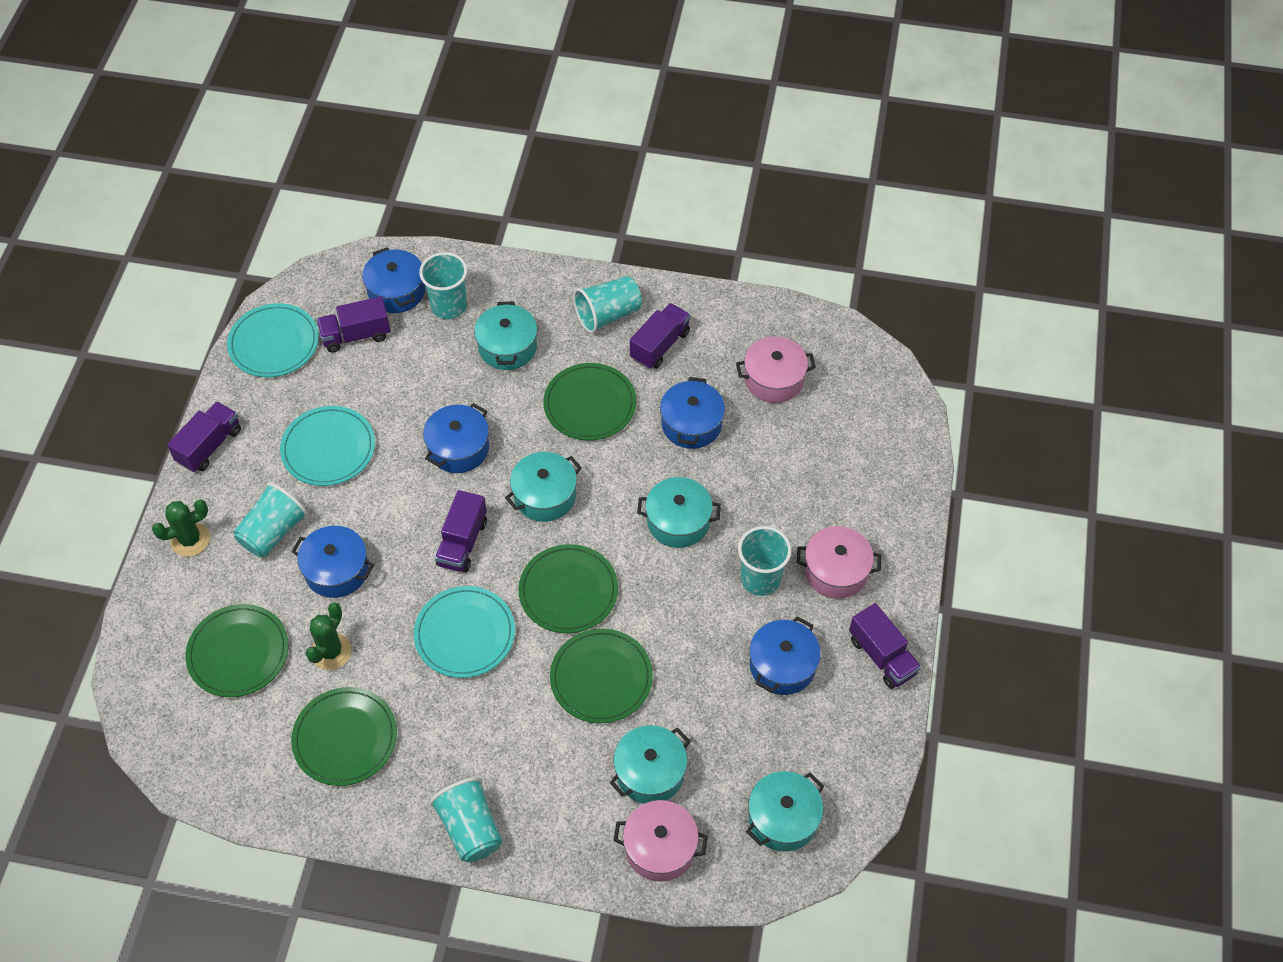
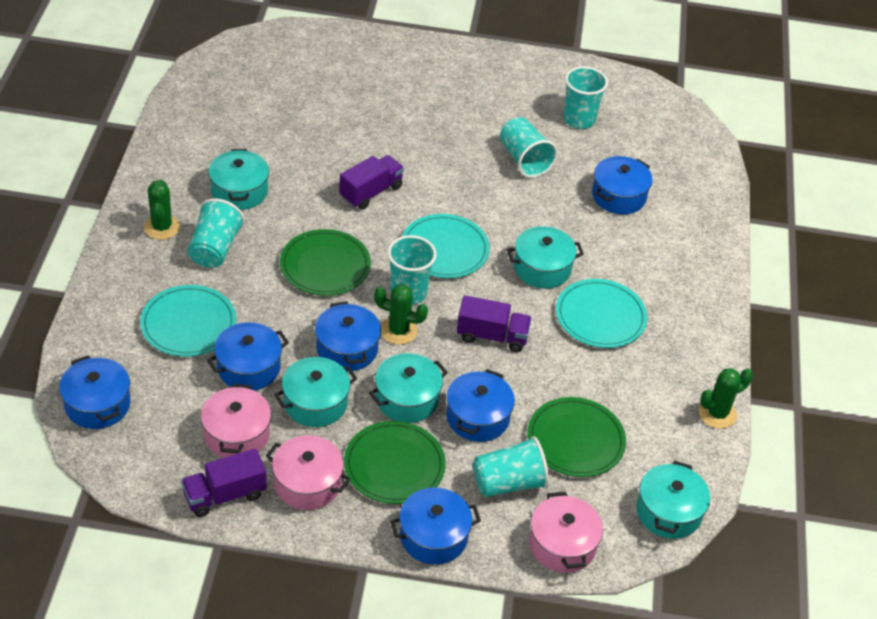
blue pot: 5 -> 6
green cactus: 2 -> 3
green plate: 5 -> 3
purple truck: 5 -> 3

